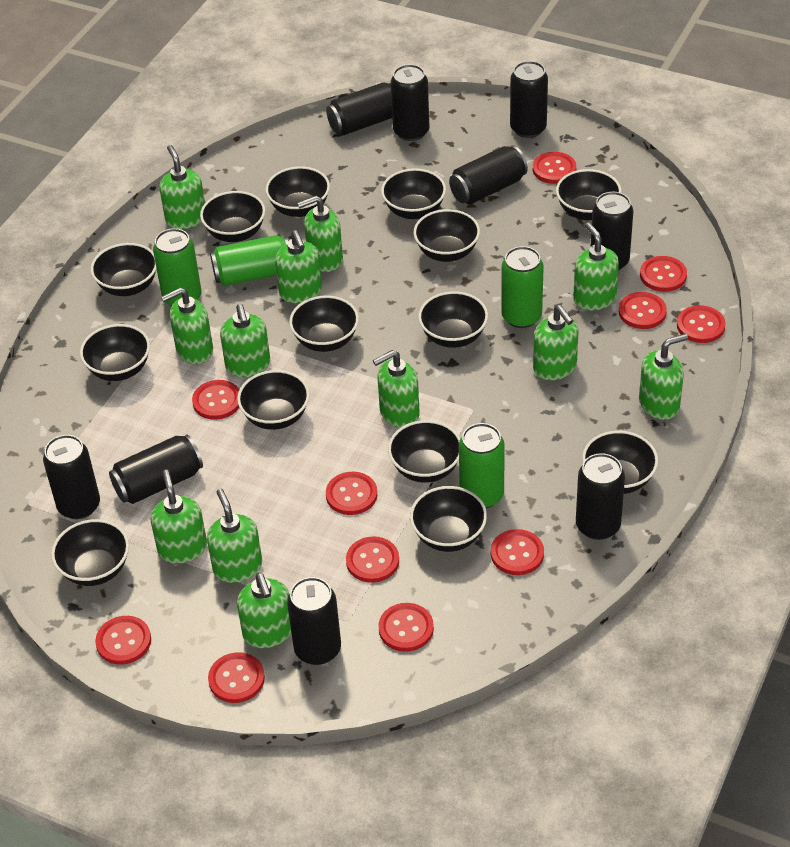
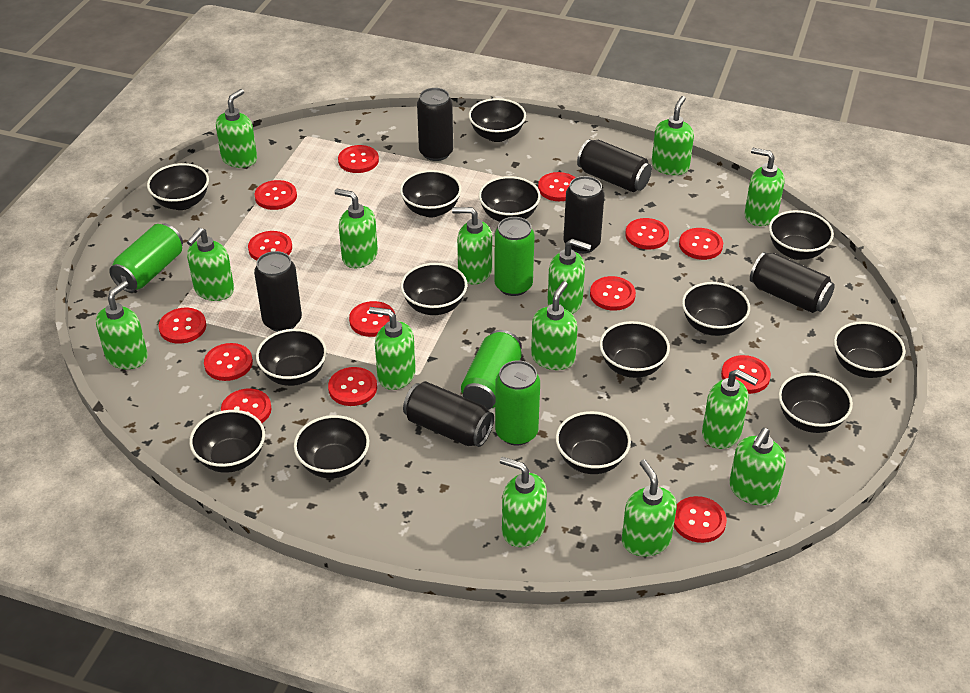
black can: 9 -> 6
green soap dispenser: 12 -> 14
red button: 11 -> 14

